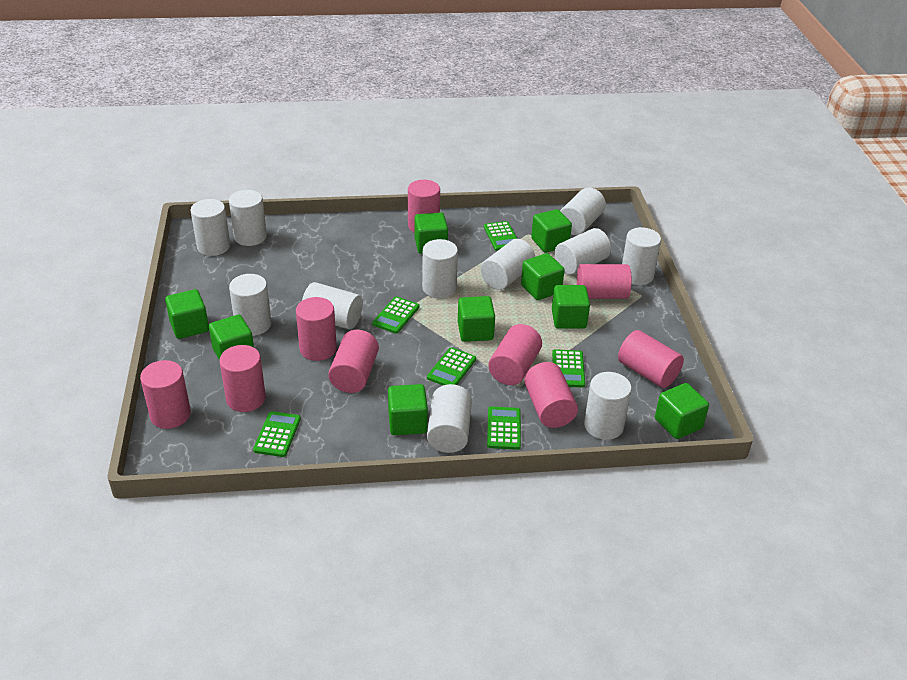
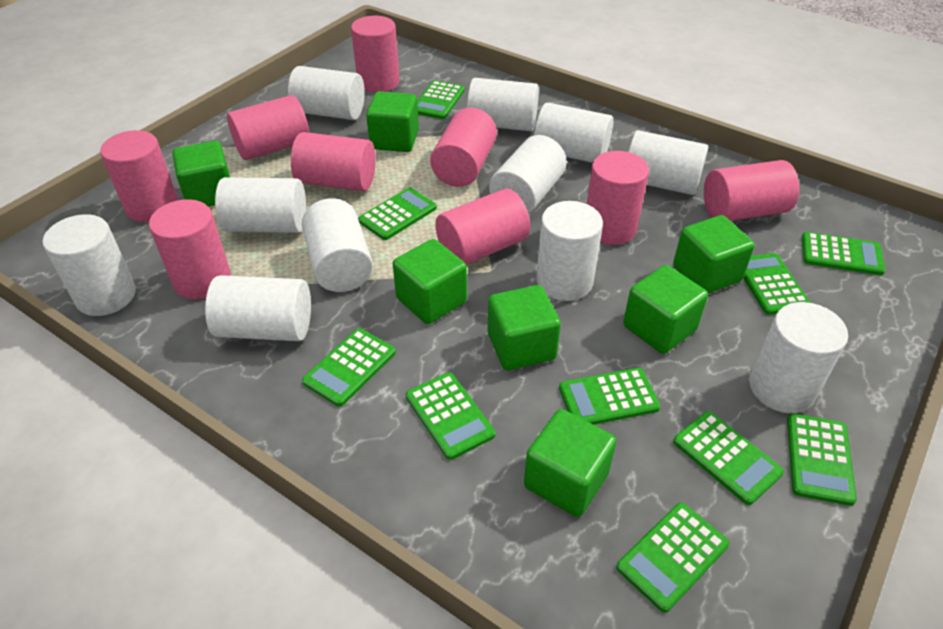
green calculator: 6 -> 10
green cube: 9 -> 7

